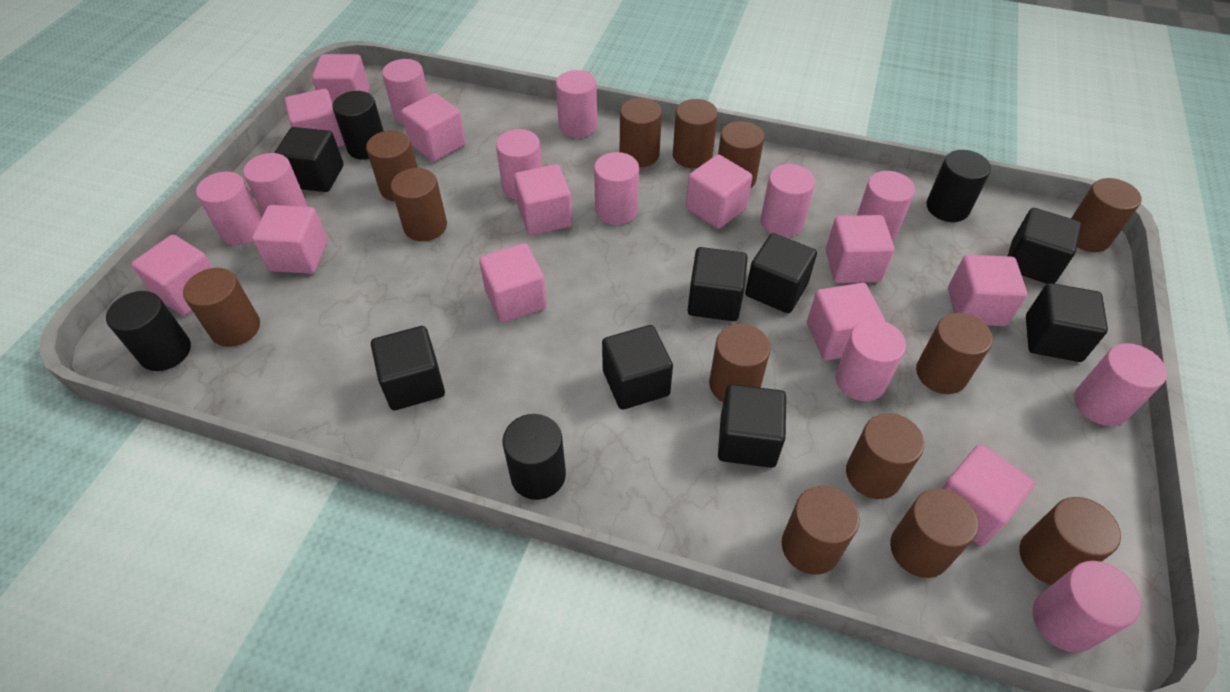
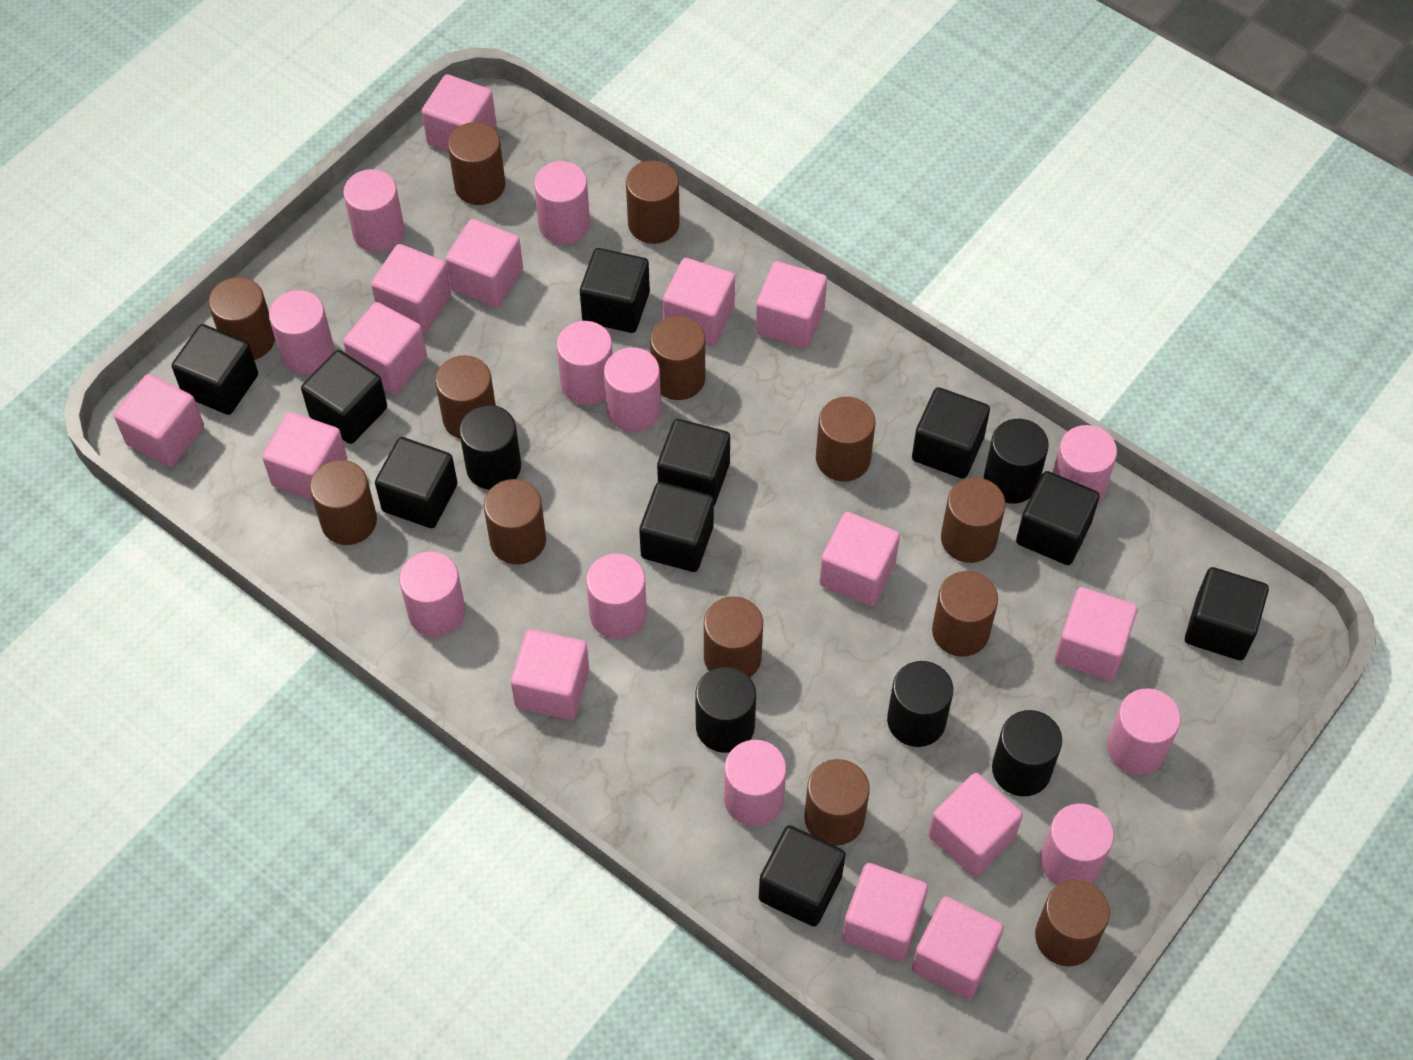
black cube: 8 -> 10
black cylinder: 4 -> 5
pink cube: 12 -> 14

